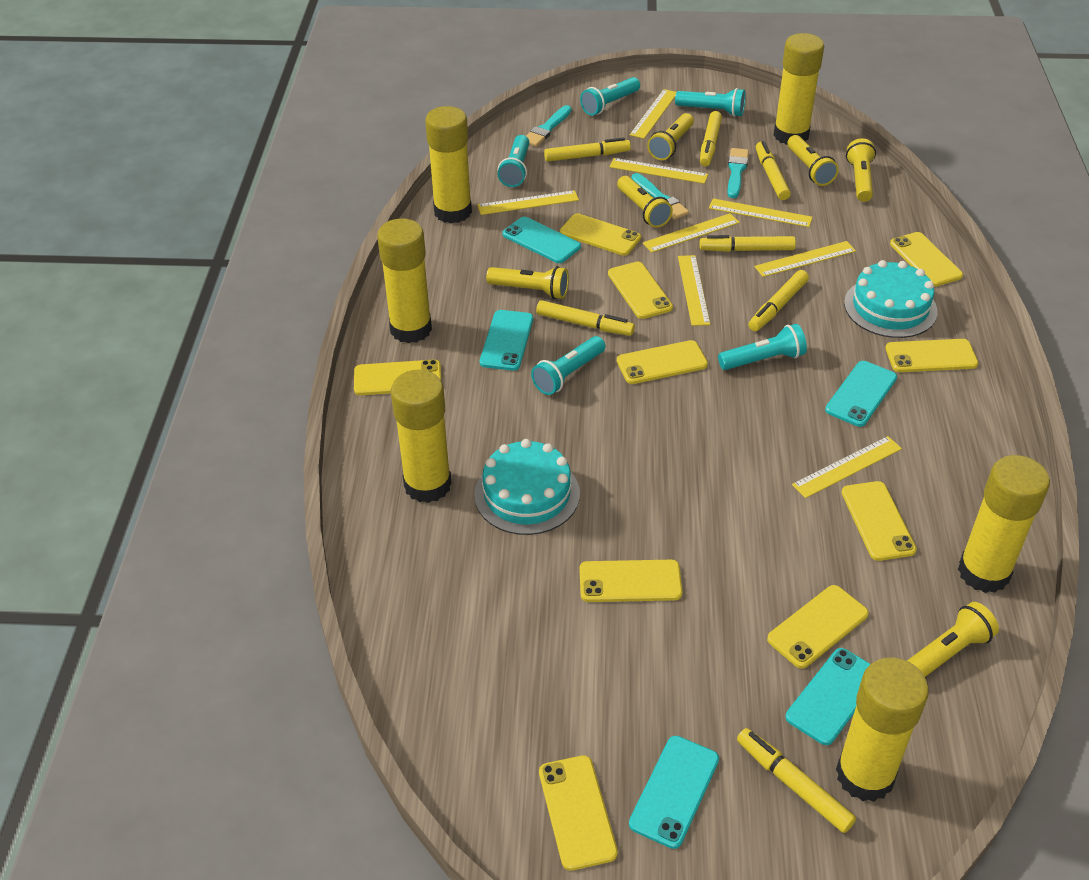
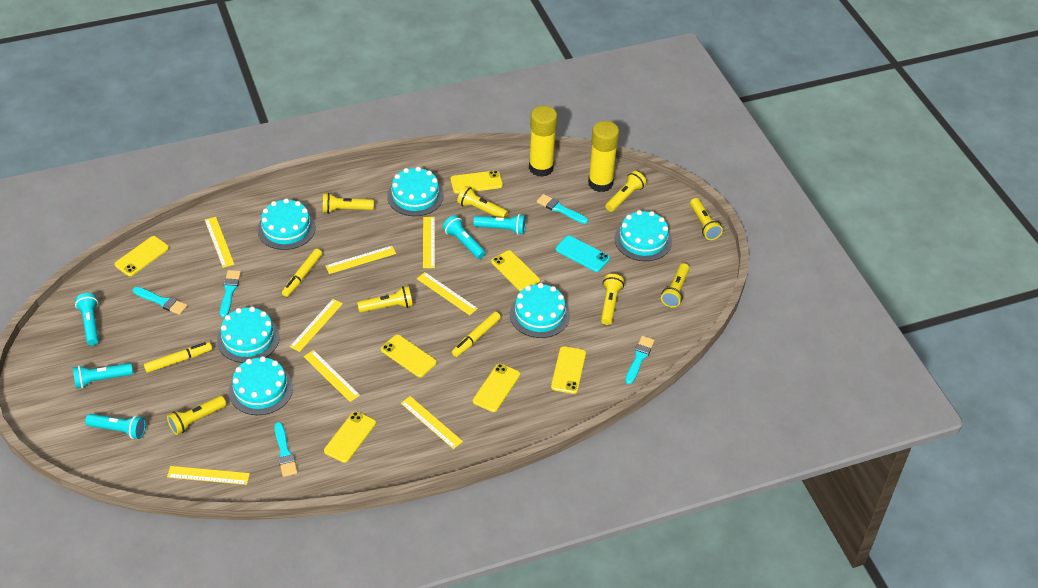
turquoise brush: 3 -> 5
turquoise cake: 2 -> 6
turquoise phone: 5 -> 1
yellow flashlight: 6 -> 8
yellow glue stick: 6 -> 2
yellow marker: 7 -> 3
yellow phone: 10 -> 7

